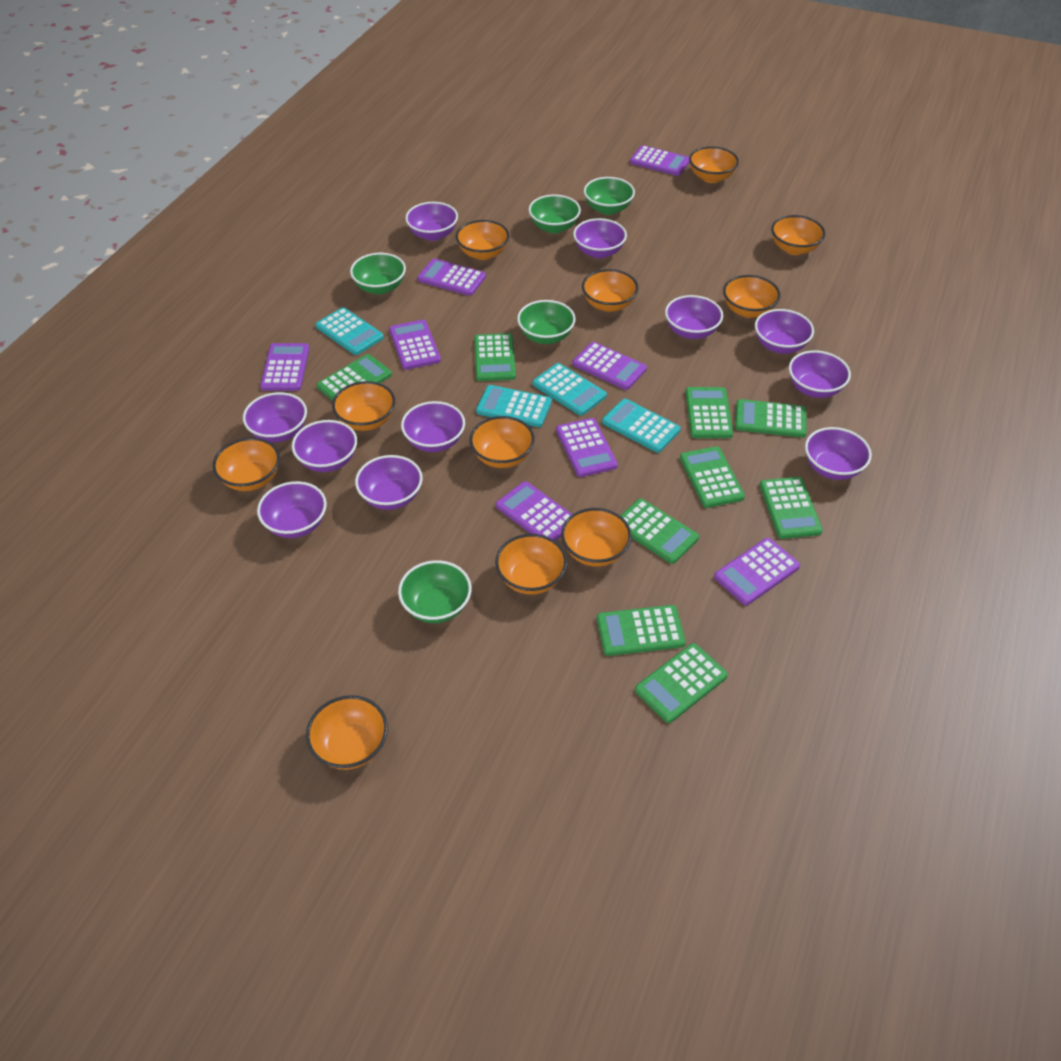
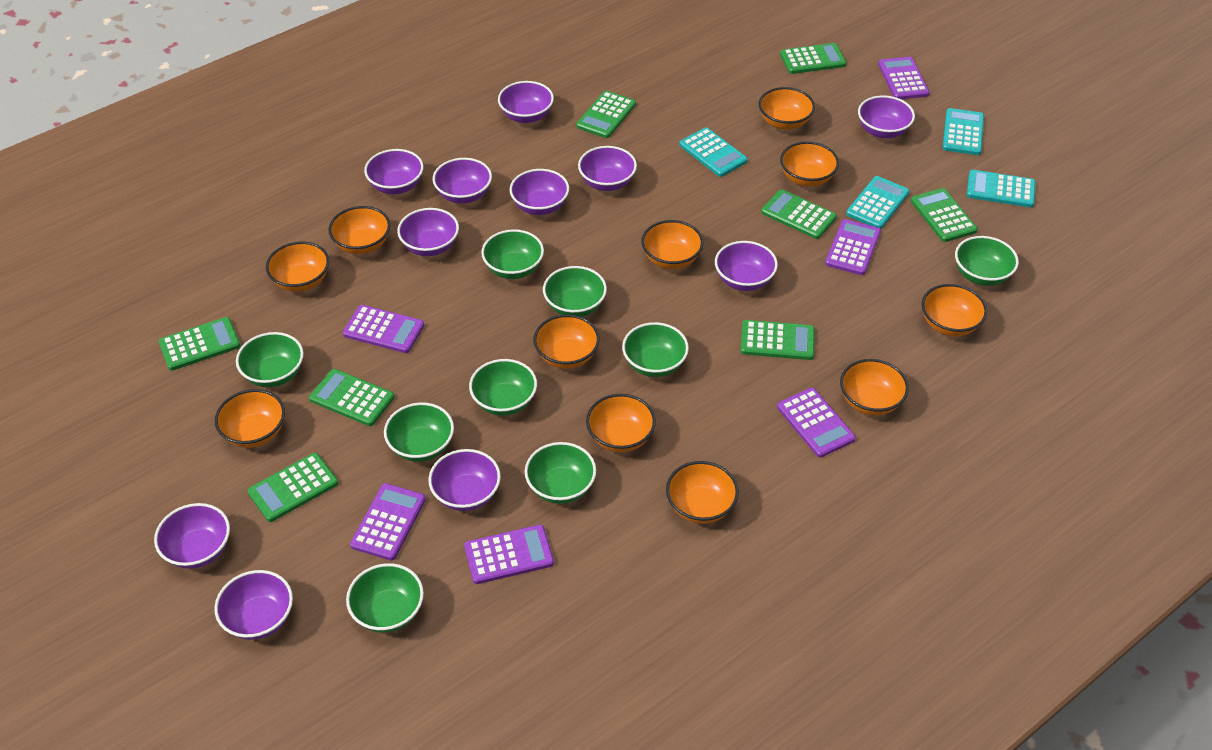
green bowl: 5 -> 9
green calculator: 9 -> 8
purple calculator: 8 -> 6

